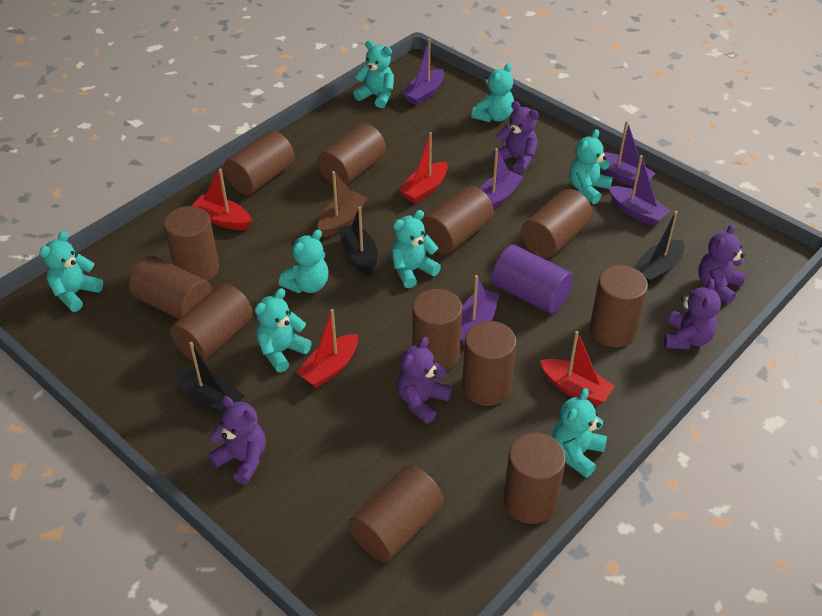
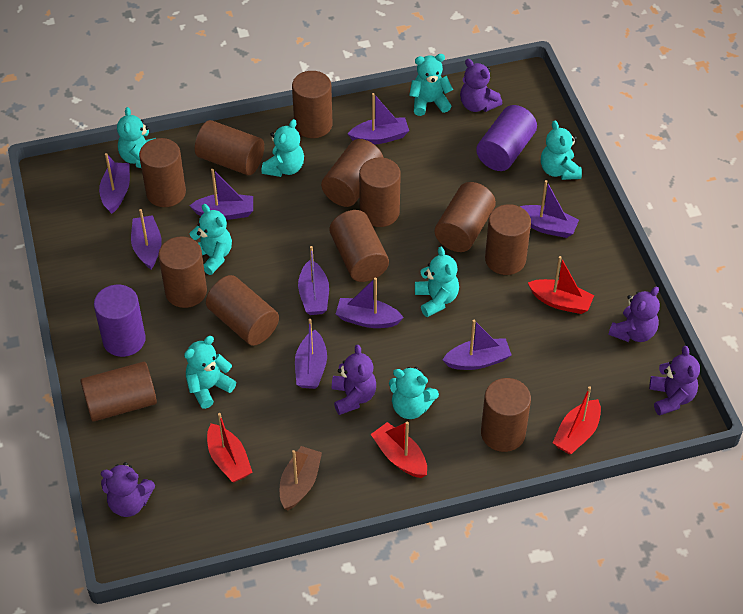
black boat: 3 -> 0
purple boat: 5 -> 9
purple cylinder: 1 -> 2

